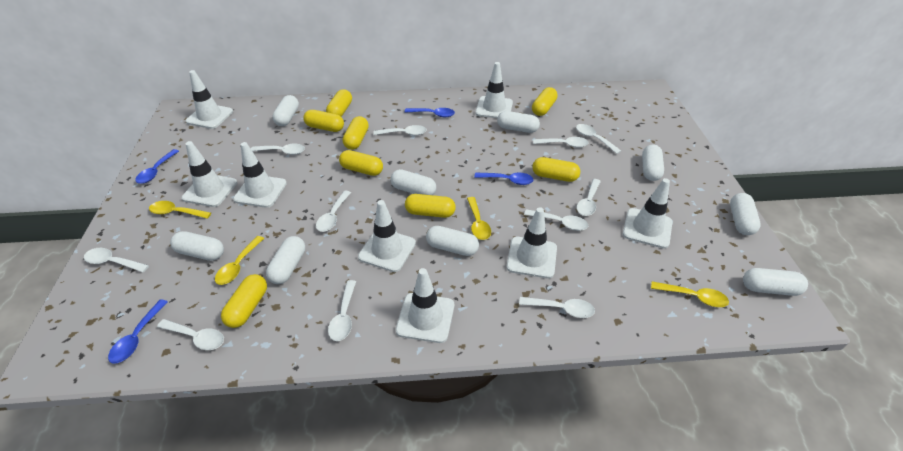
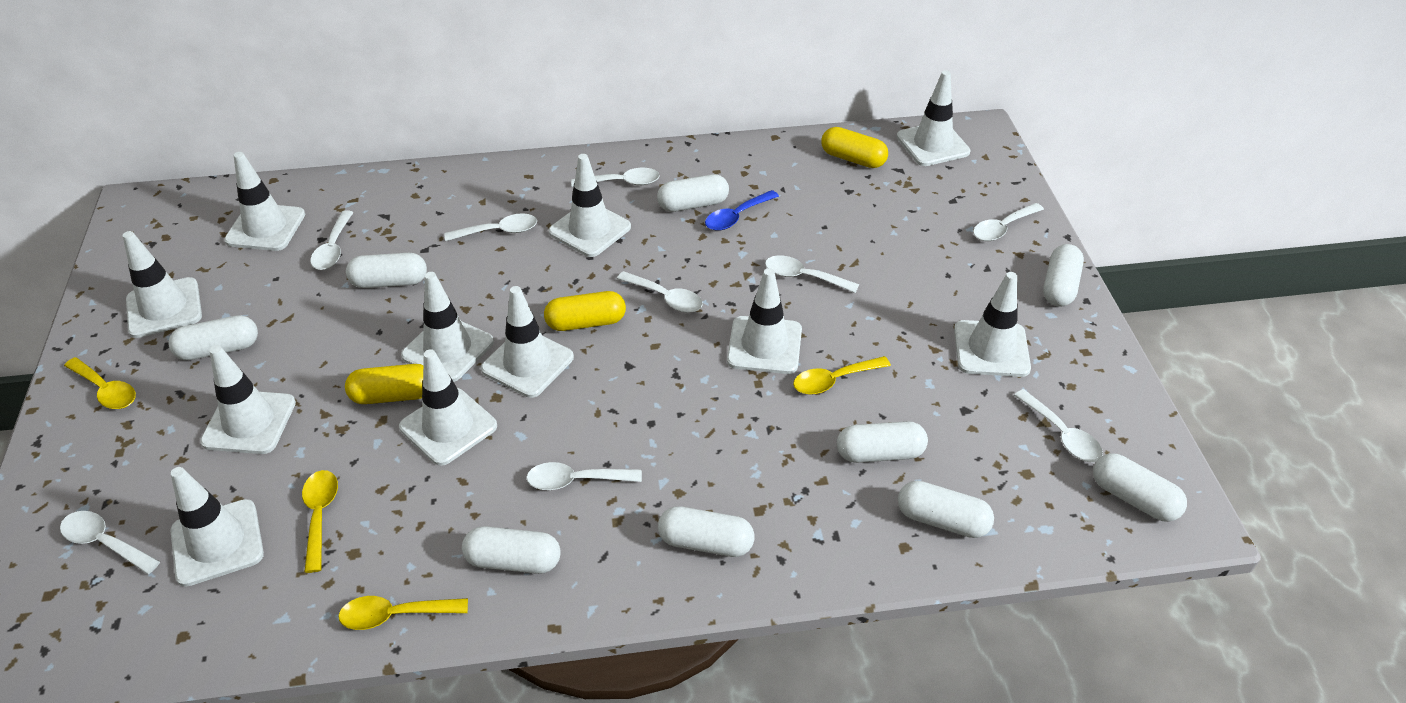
blue spoon: 4 -> 1
white spoon: 11 -> 9
white traffic cone: 8 -> 11
yellow capsule: 8 -> 3

